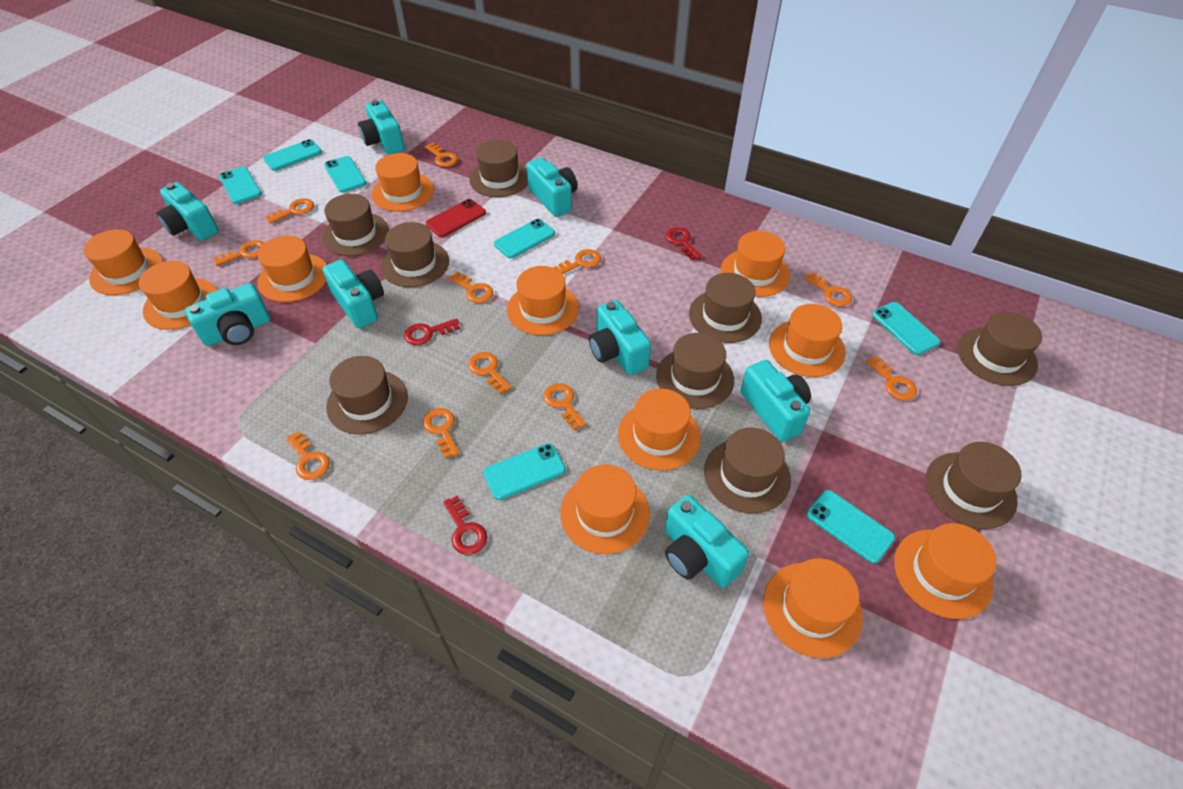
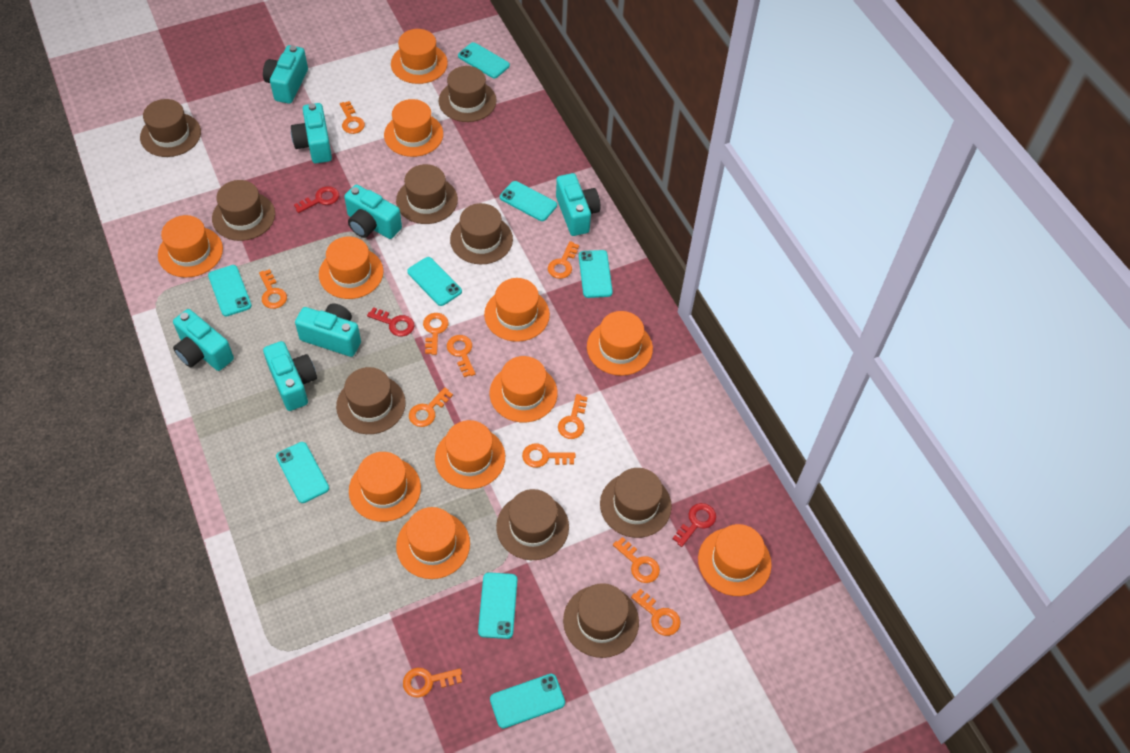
red phone: 1 -> 0
turquoise camera: 8 -> 7
turquoise phone: 7 -> 8

